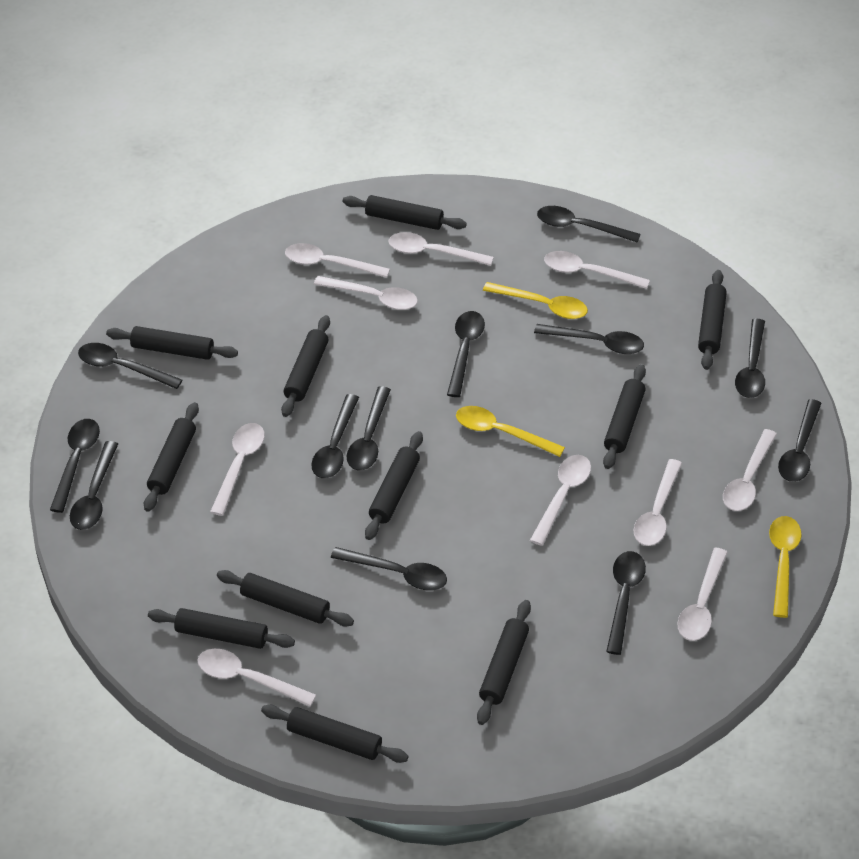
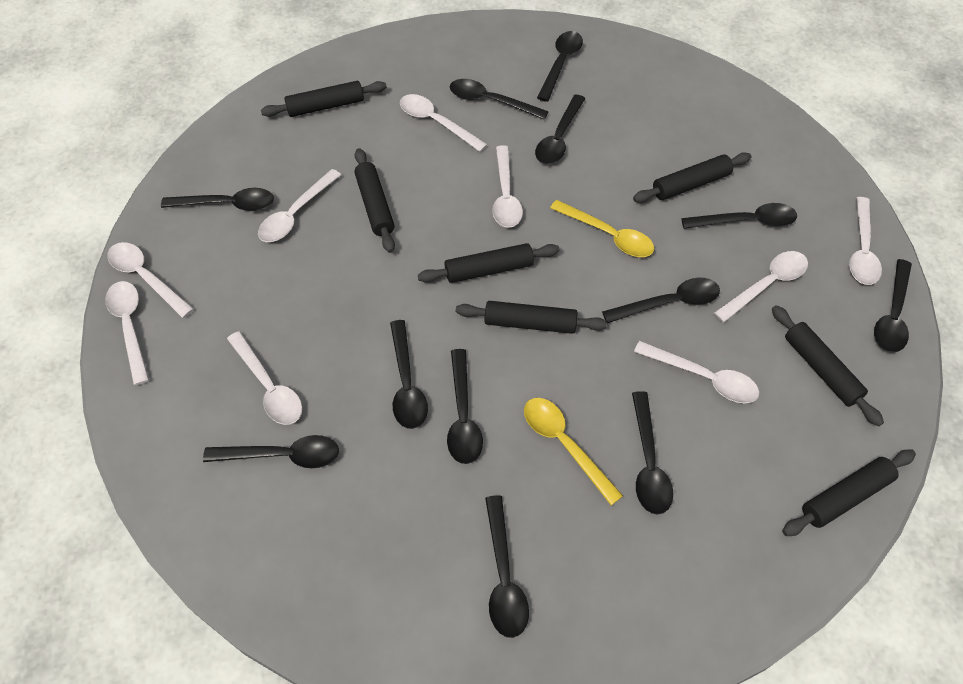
black rolling pin: 11 -> 7
white spoon: 10 -> 9
yellow spoon: 3 -> 2

